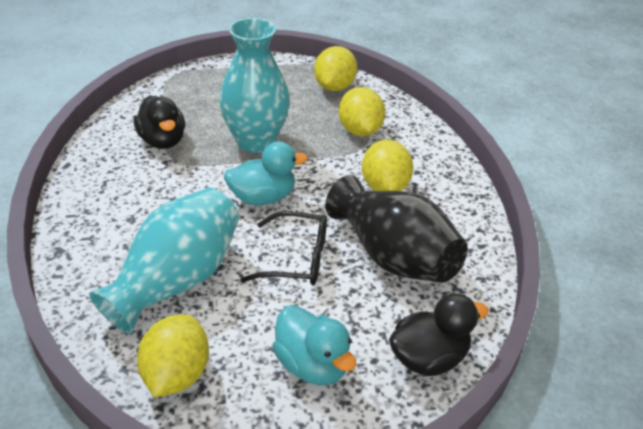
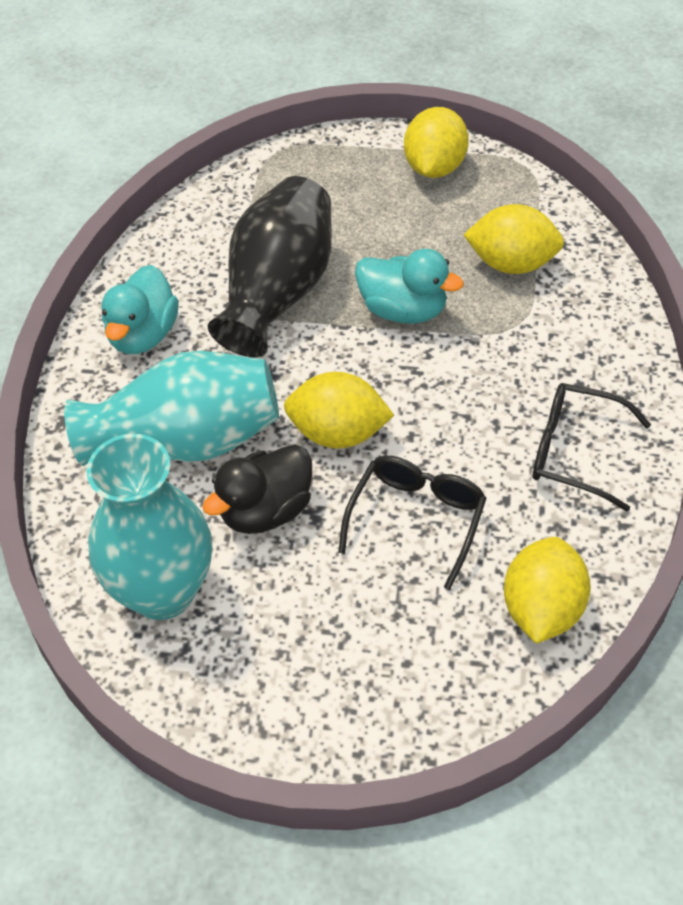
black duck: 2 -> 1
black glasses: 1 -> 2

